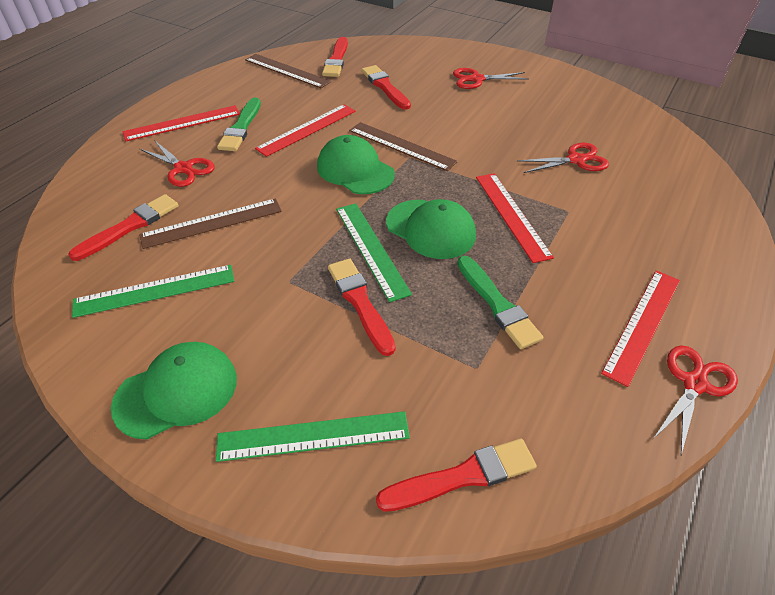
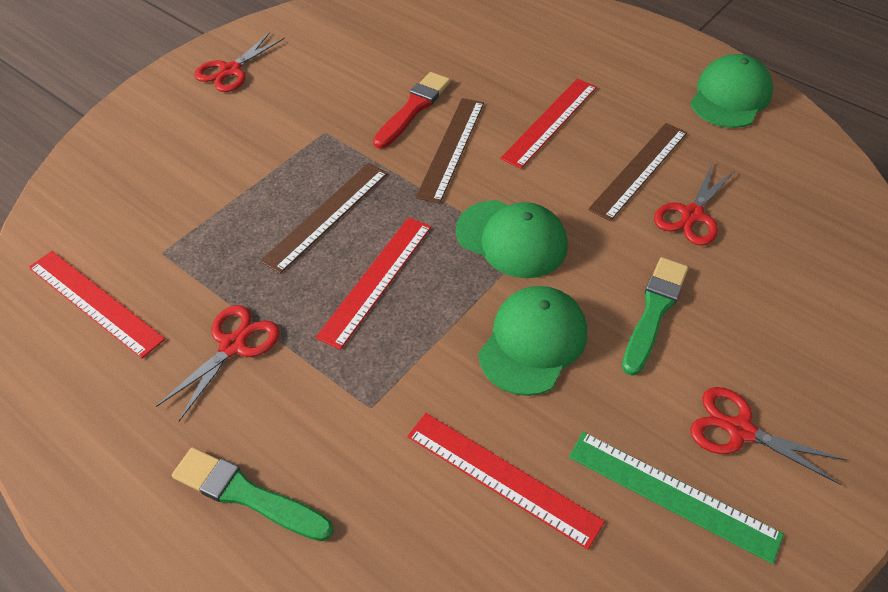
green ruler: 3 -> 1
red brush: 5 -> 1

